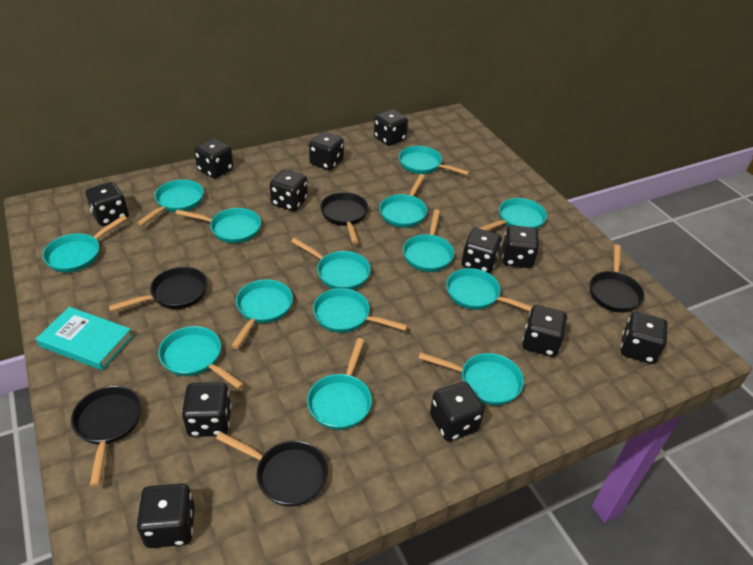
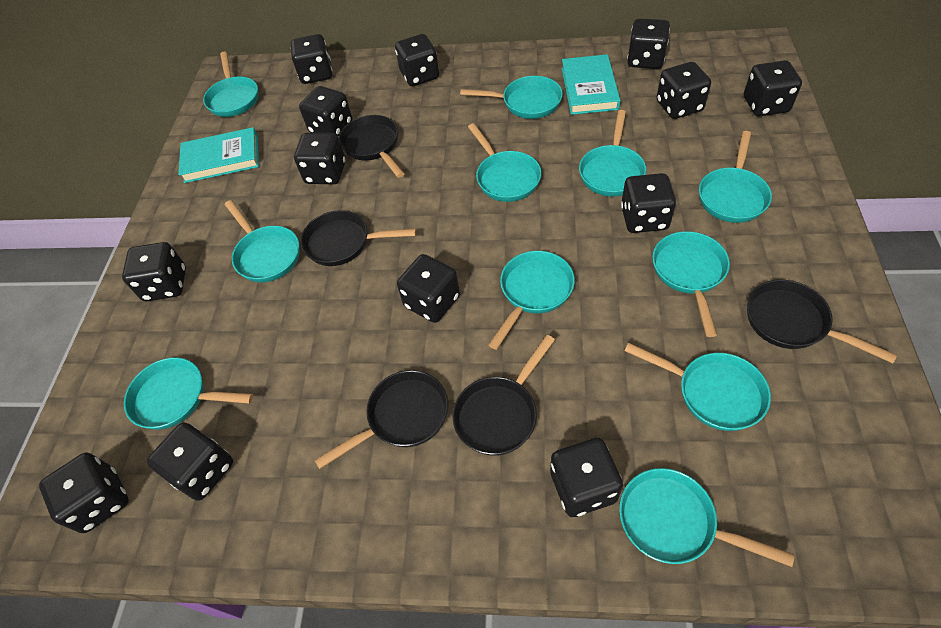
black dice: 12 -> 13
turquoise book: 1 -> 2
turquoise pan: 14 -> 11

